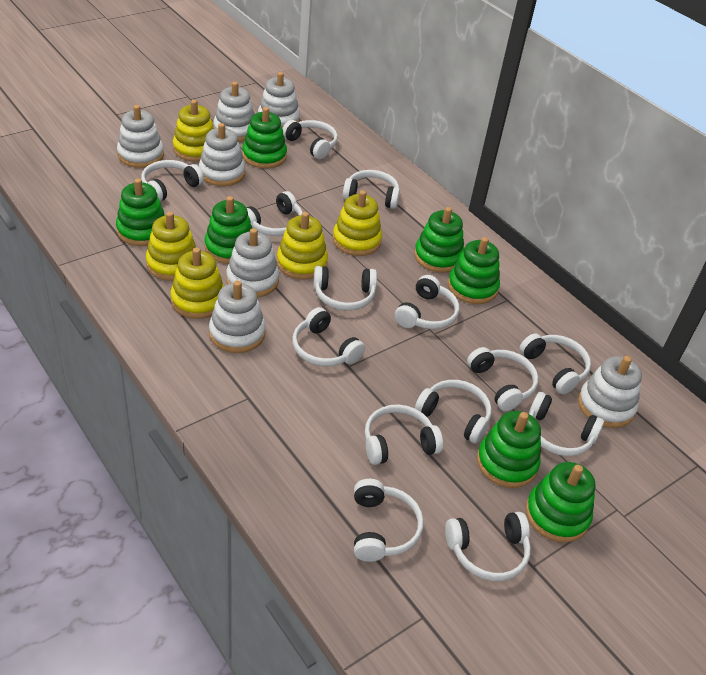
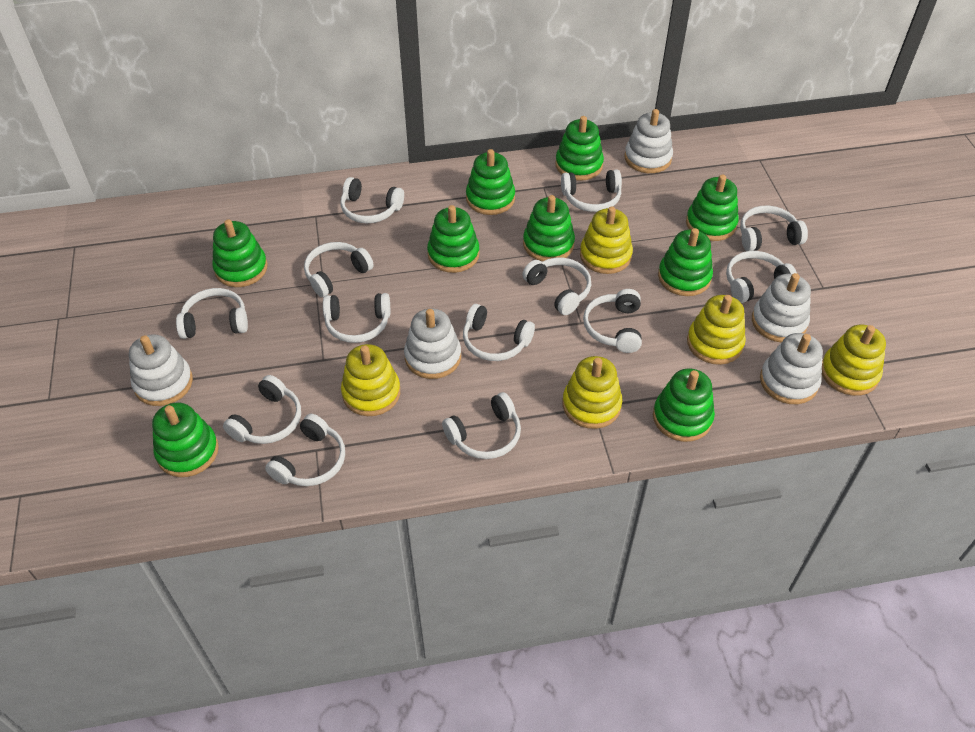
green stacking toy: 7 -> 9
white headphones: 14 -> 13
white stacking toy: 7 -> 5

